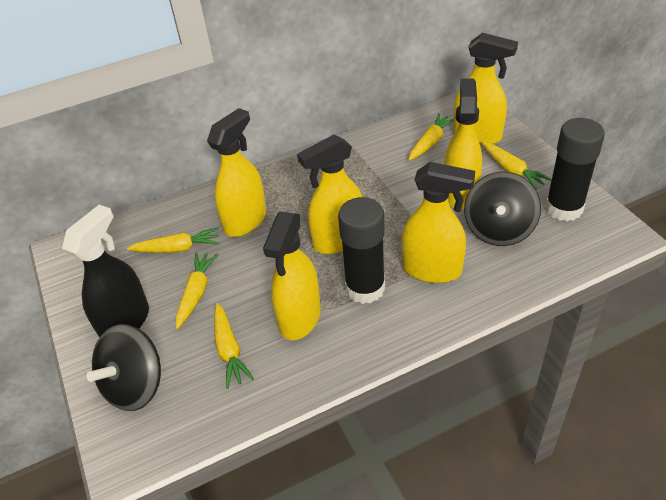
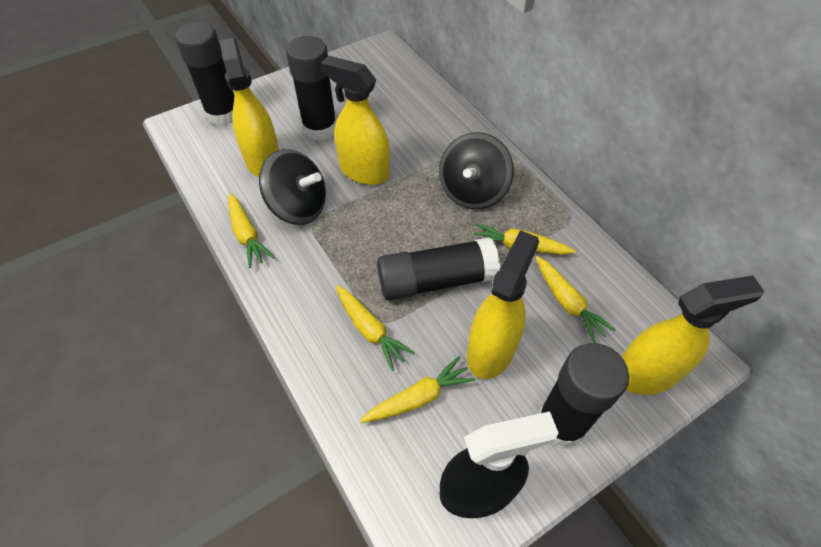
black glue stick: 2 -> 4
yellow spray bottle: 6 -> 4

